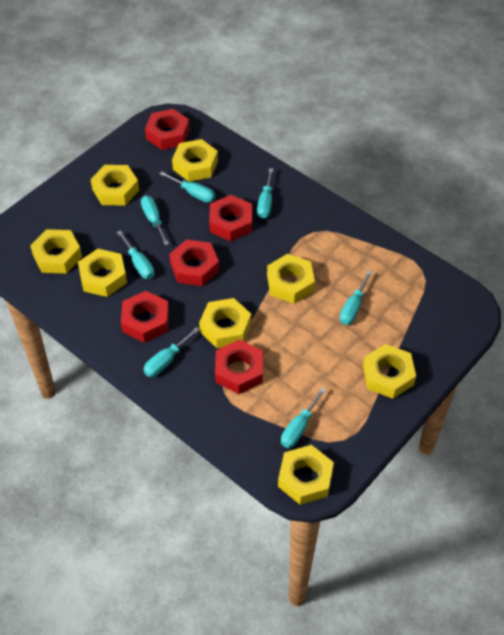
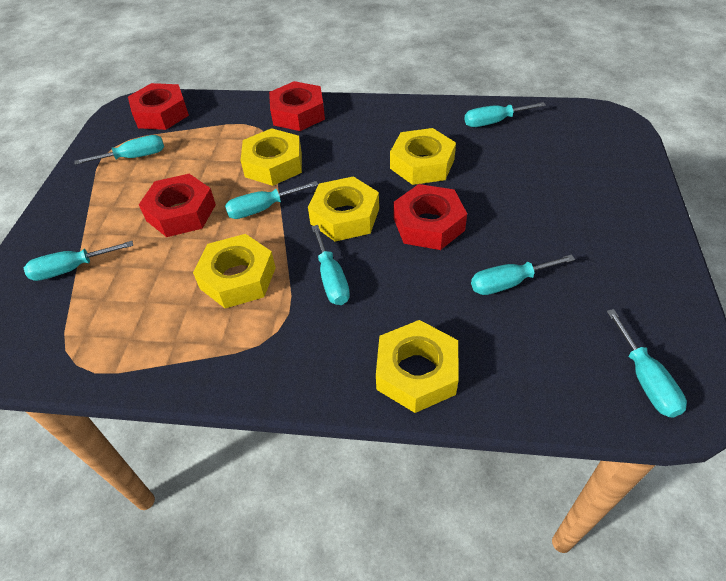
red nut: 5 -> 4
yellow nut: 8 -> 5

